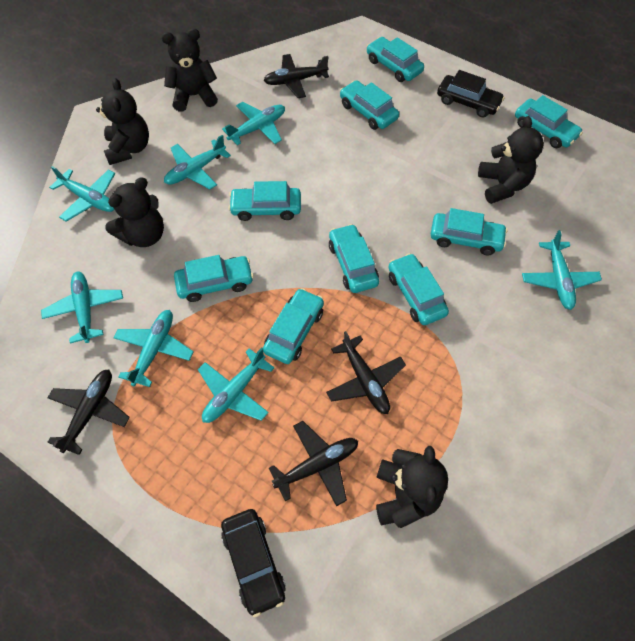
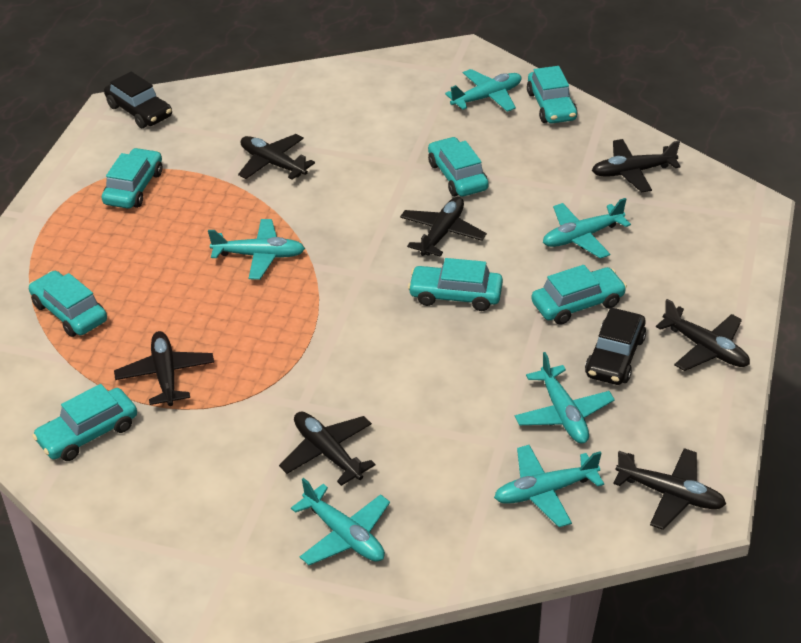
black plane: 4 -> 7
black teddy bear: 5 -> 0
turquoise car: 9 -> 7
turquoise plane: 7 -> 6

